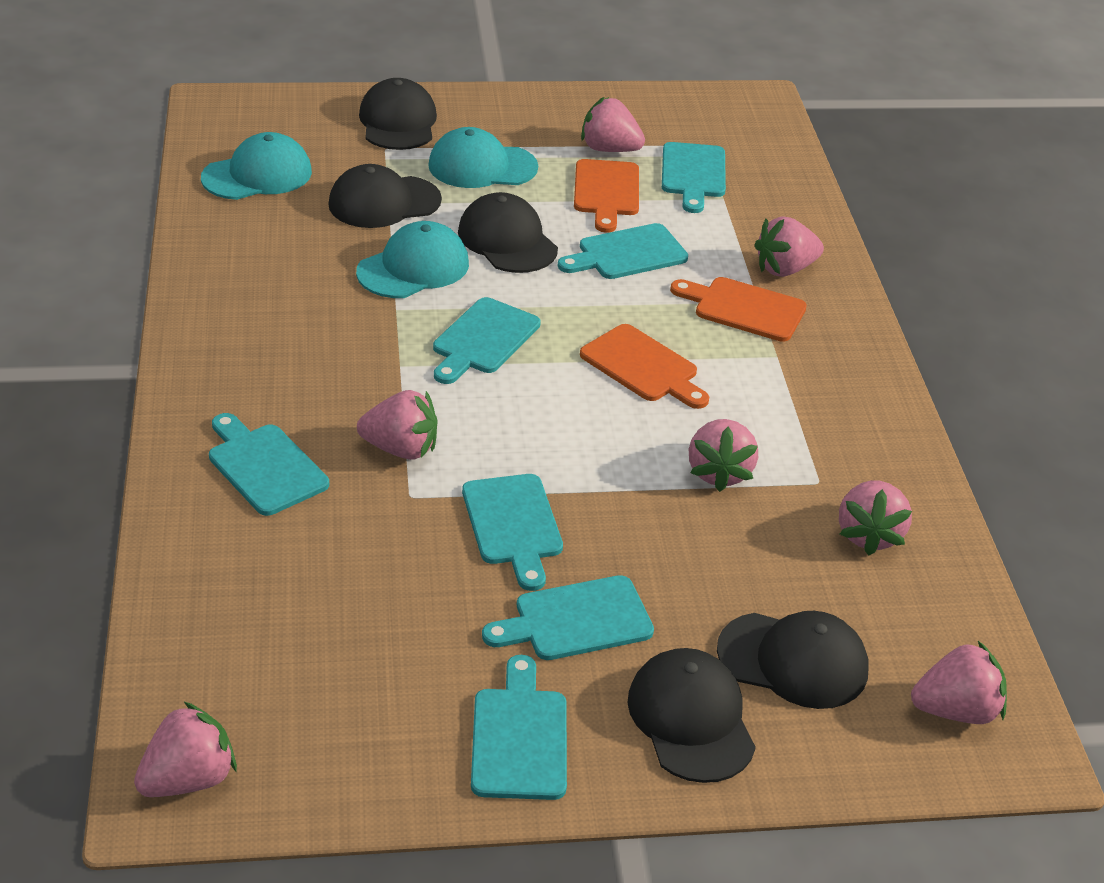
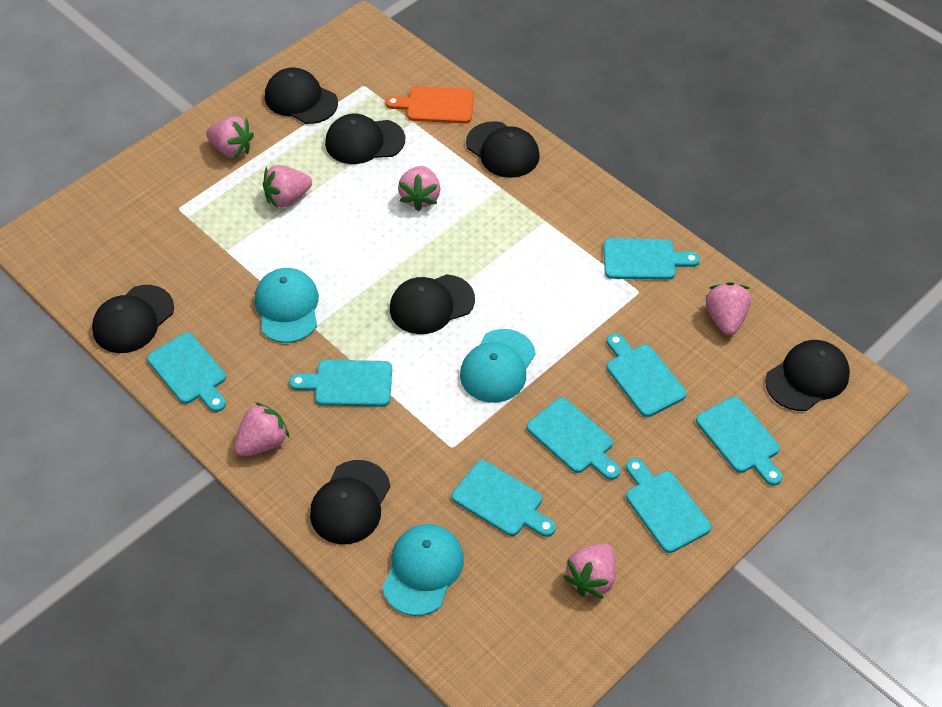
black cap: 5 -> 7
orange cutting board: 3 -> 1
pink strawberry: 7 -> 6
turquoise cutting board: 7 -> 8

